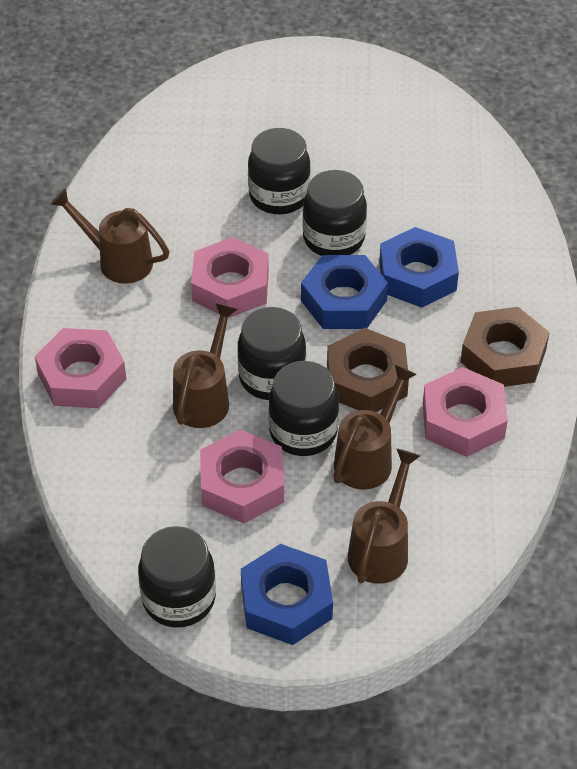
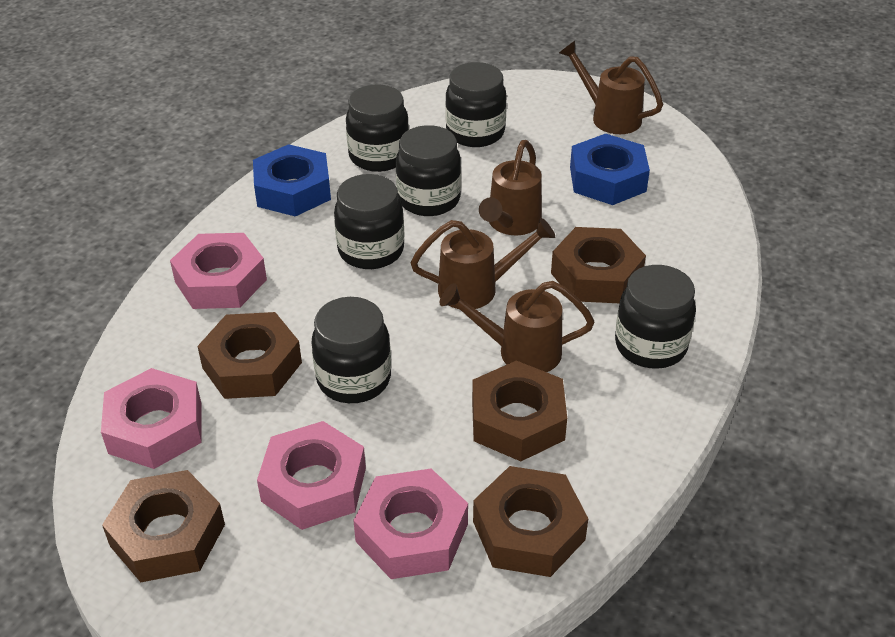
black jar: 5 -> 6
blue nut: 3 -> 2
brown nut: 2 -> 5

